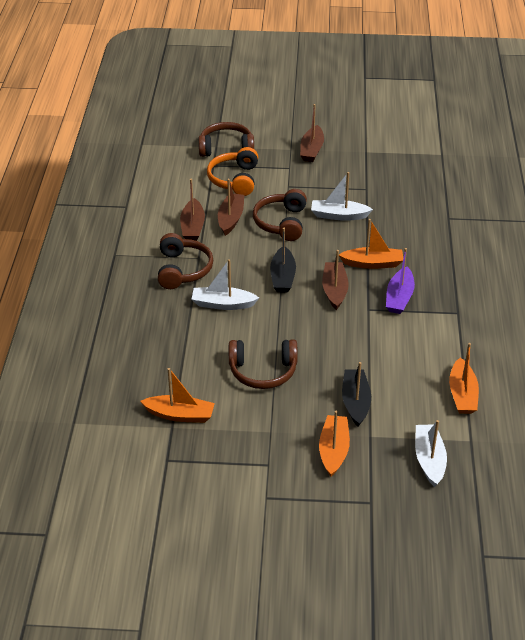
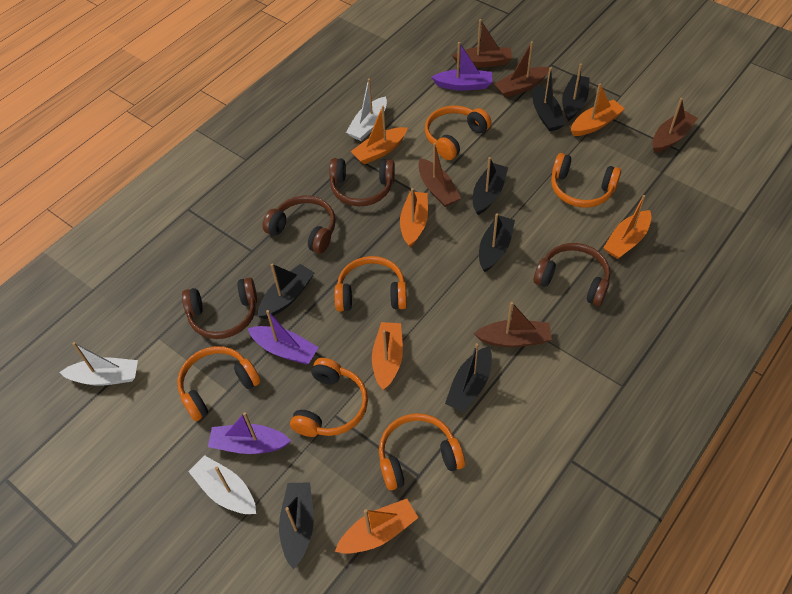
black boat: 2 -> 7
brown boat: 4 -> 5
orange boat: 4 -> 6
orange headphones: 1 -> 6
purple boat: 1 -> 3

